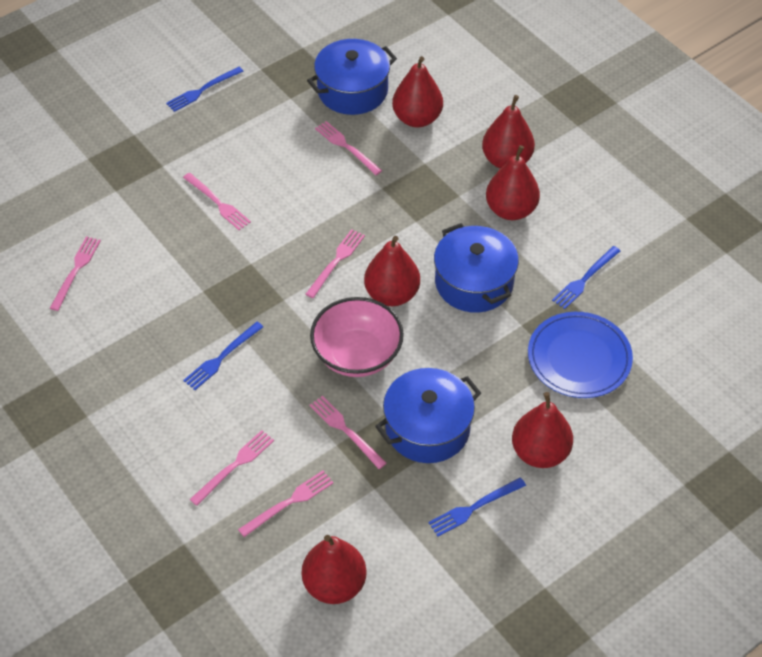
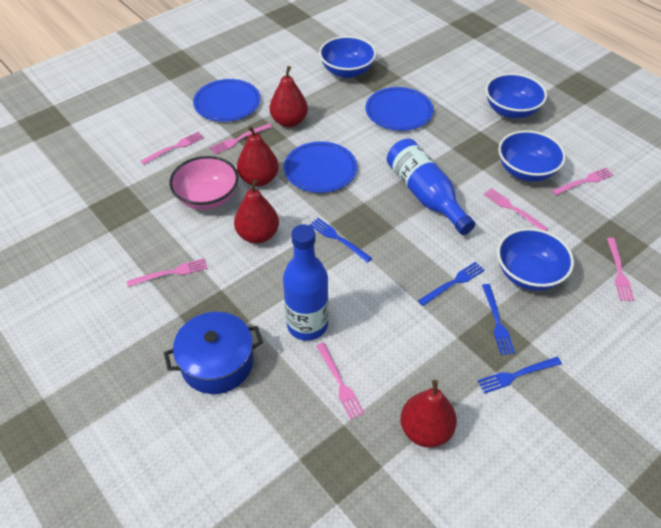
blue bottle: 0 -> 2
blue bowl: 0 -> 4
blue plate: 1 -> 3
blue pot: 3 -> 1
red pear: 6 -> 4

